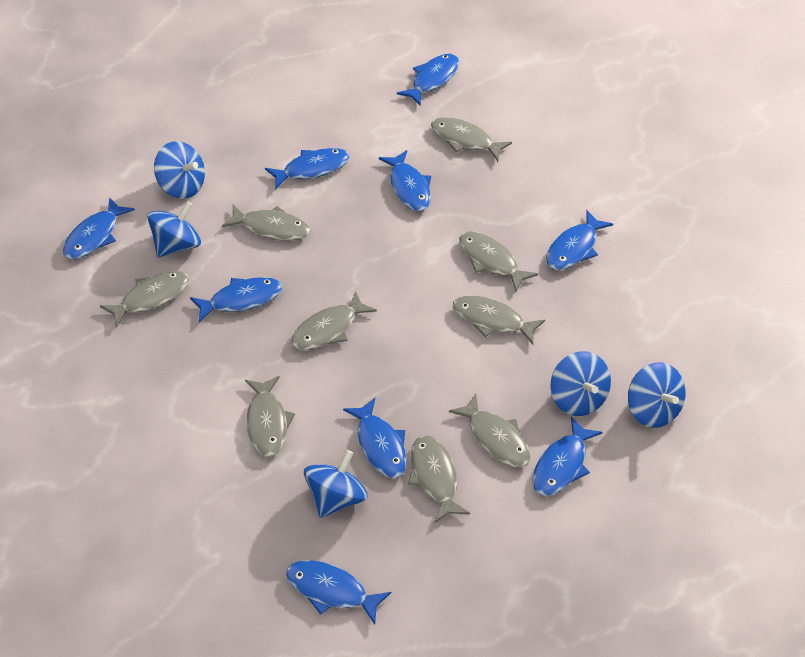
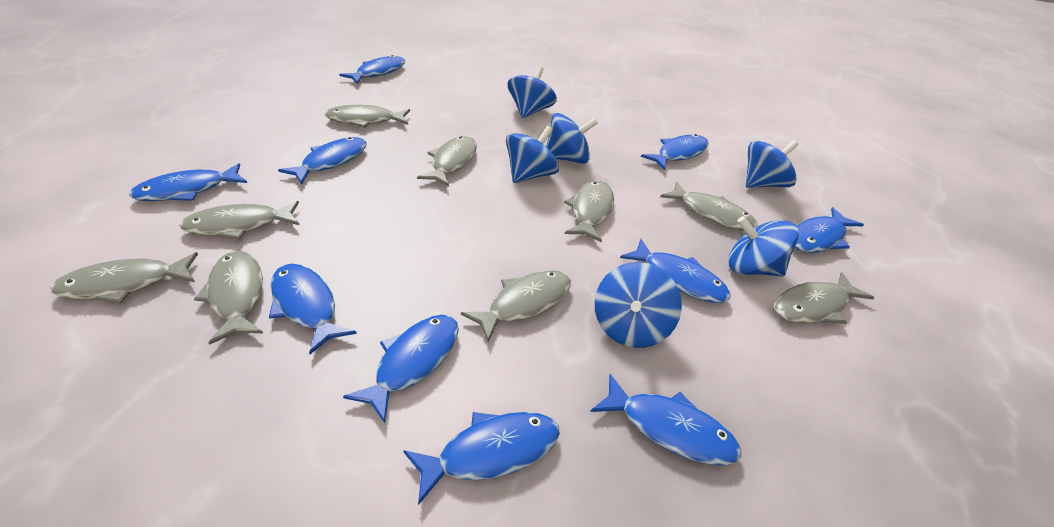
blue fish: 9 -> 10
blue spinning top: 5 -> 6

